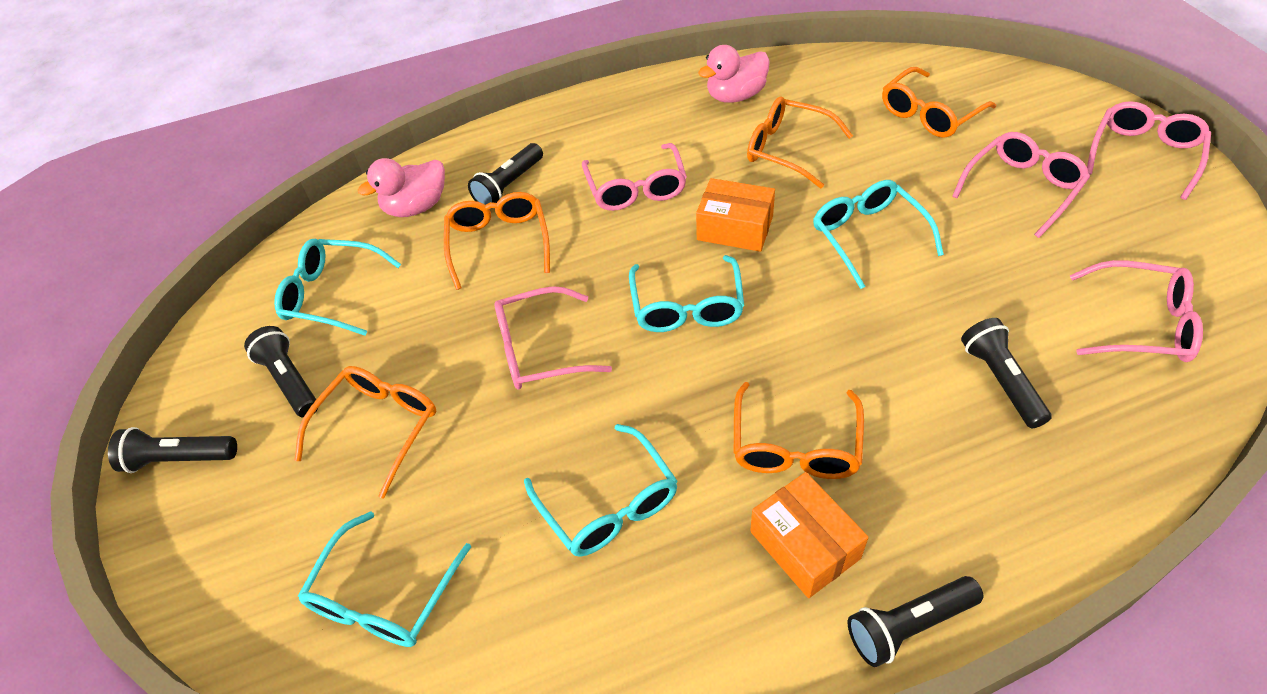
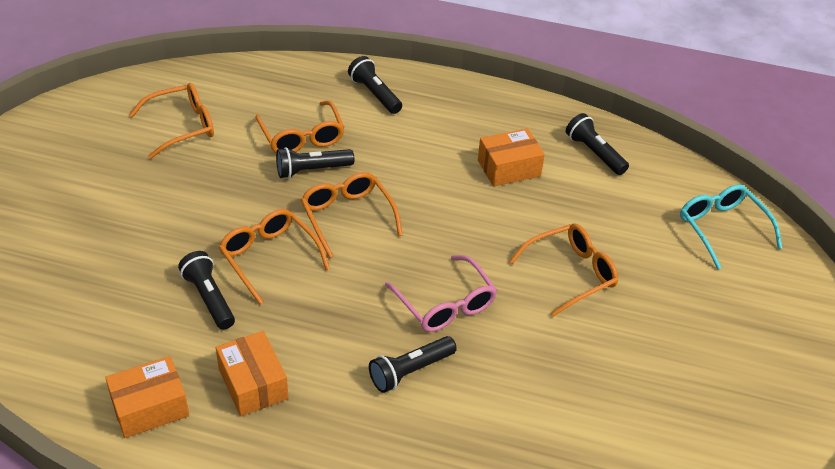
orange box: 2 -> 3
pink duck: 2 -> 0
pink glasses: 5 -> 1
turquoise glasses: 5 -> 1

